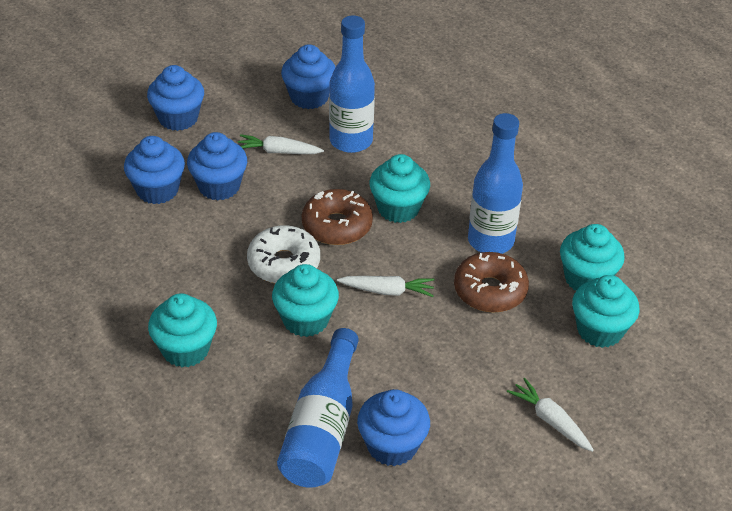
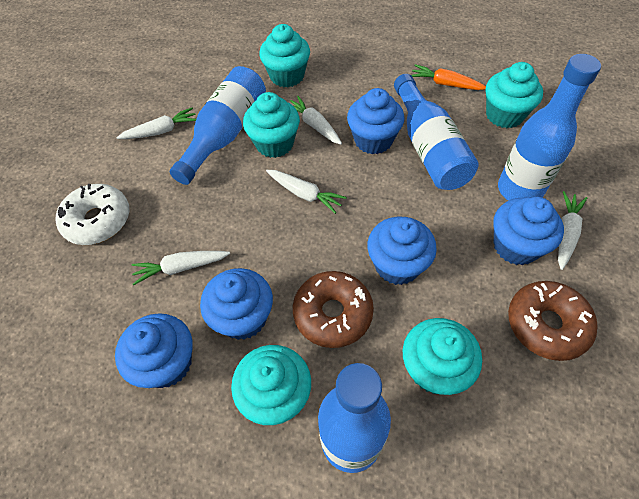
blue bottle: 3 -> 4
orange carrot: 0 -> 1
white carrot: 3 -> 5

